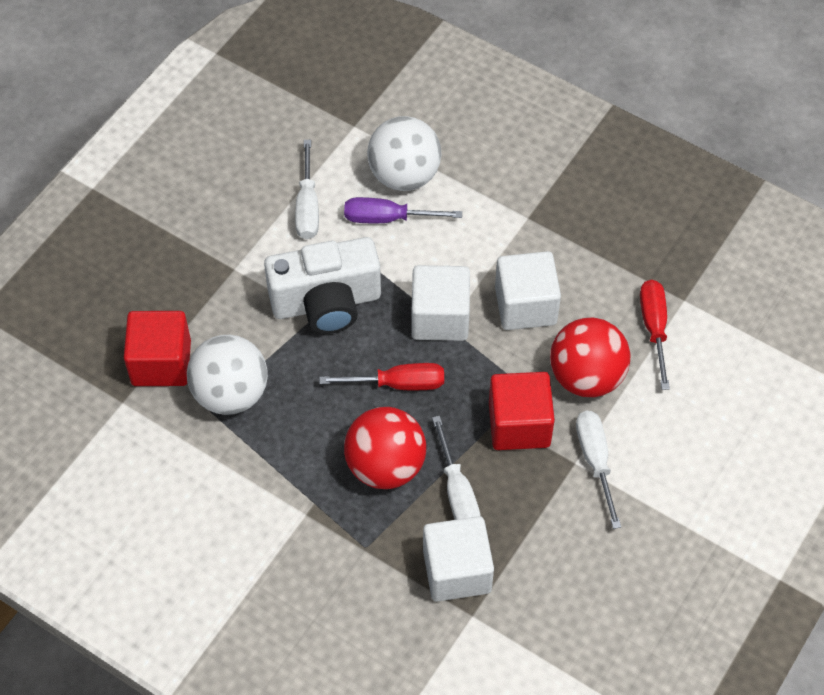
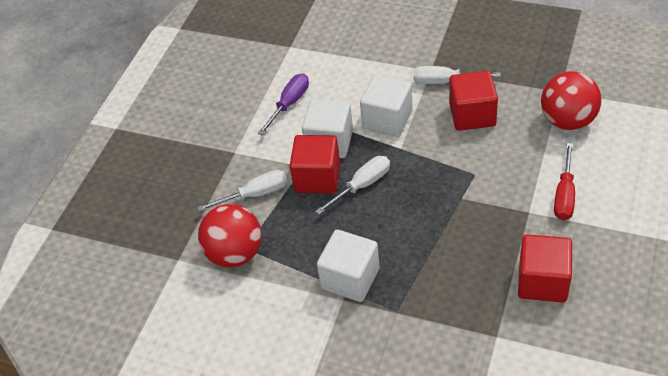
red cube: 2 -> 3
red screwdriver: 2 -> 1
white ball: 2 -> 0
white camera: 1 -> 0

